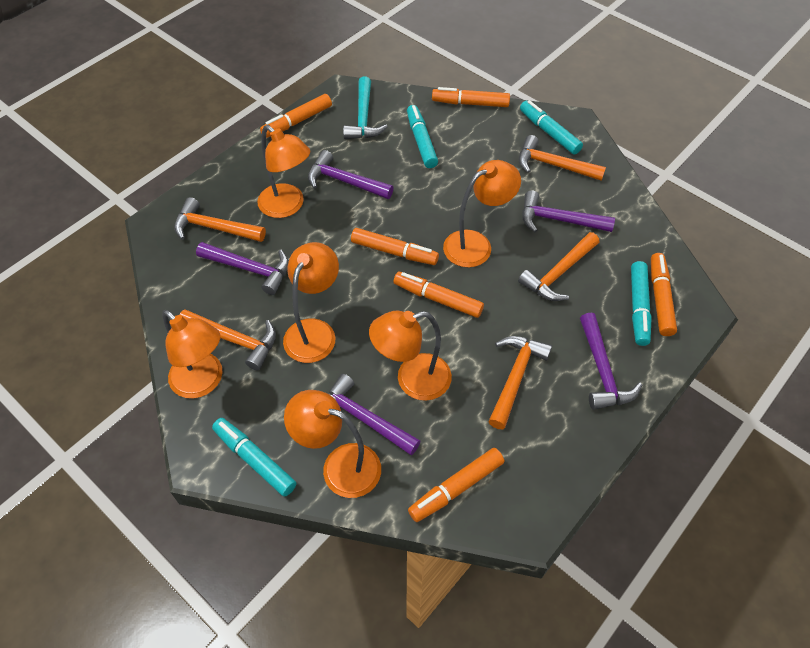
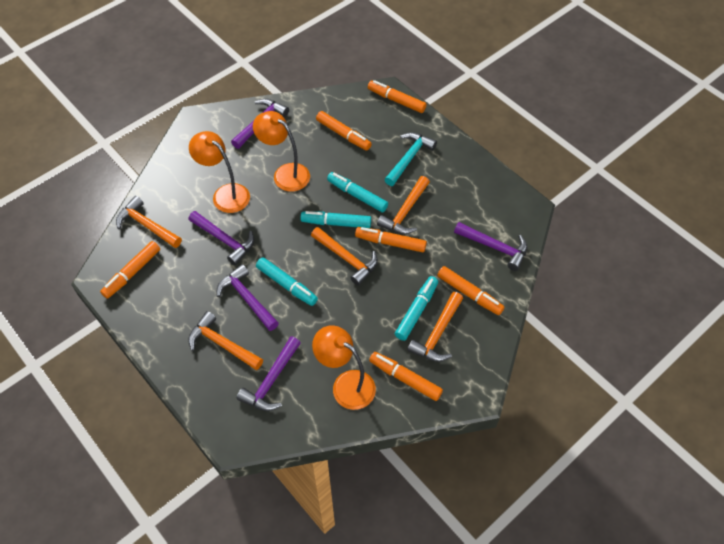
orange lamp: 6 -> 3

